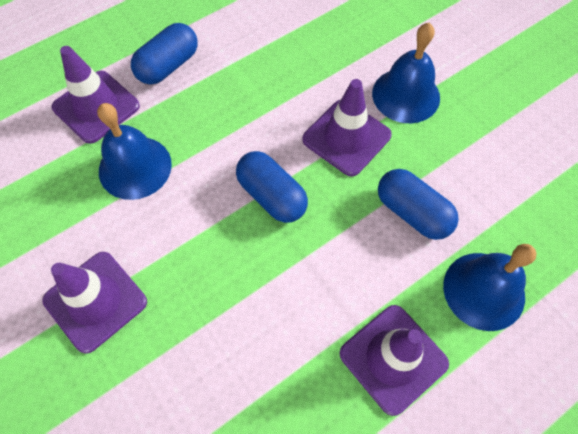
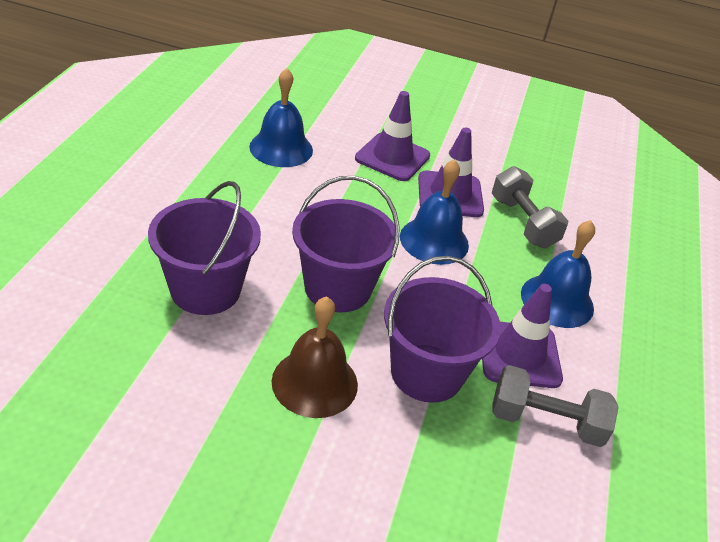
blue capsule: 3 -> 0
brown bell: 0 -> 1
grey dumbbell: 0 -> 2
purple bucket: 0 -> 3
purple traffic cone: 4 -> 3

